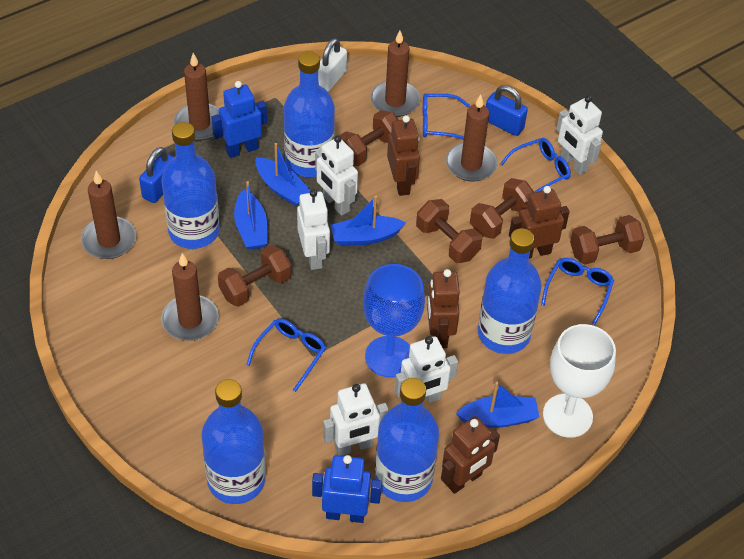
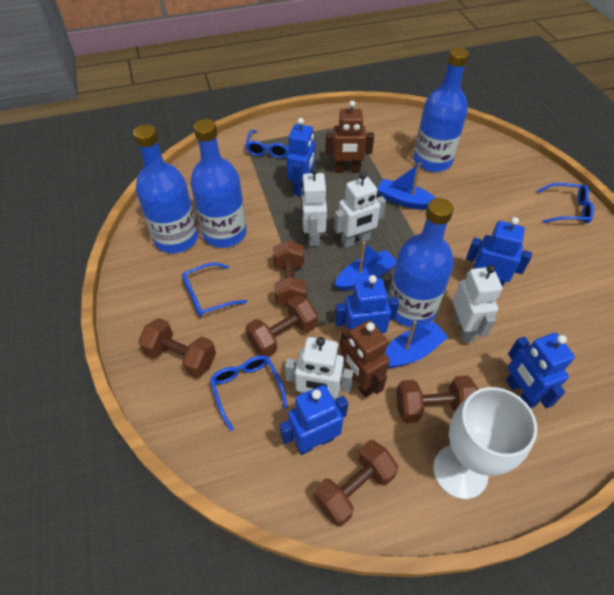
blue boat: 4 -> 3
blue bottle: 5 -> 4
blue goblet: 1 -> 0
blue padlock: 2 -> 0
blue robot: 2 -> 5
brown candle: 5 -> 0
brown robot: 4 -> 2
white padlock: 1 -> 0
white robot: 5 -> 4

